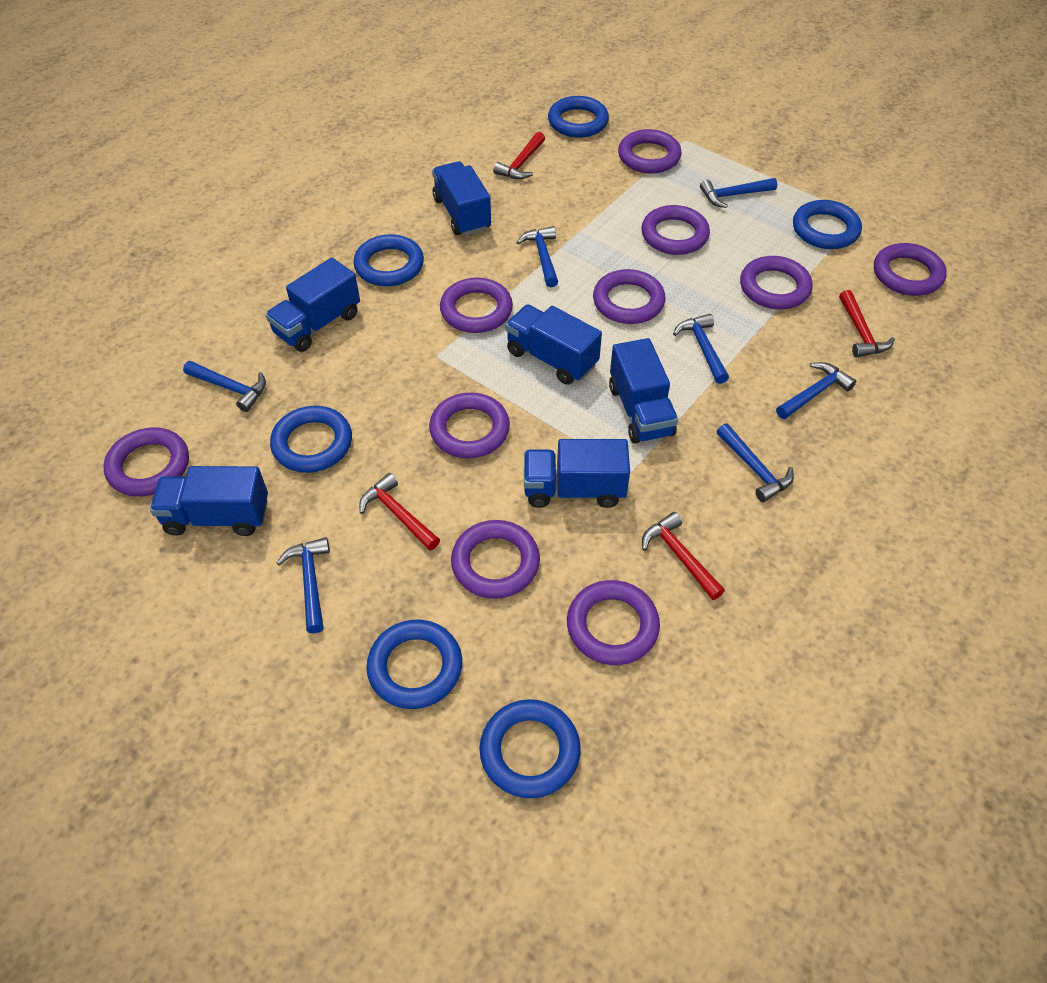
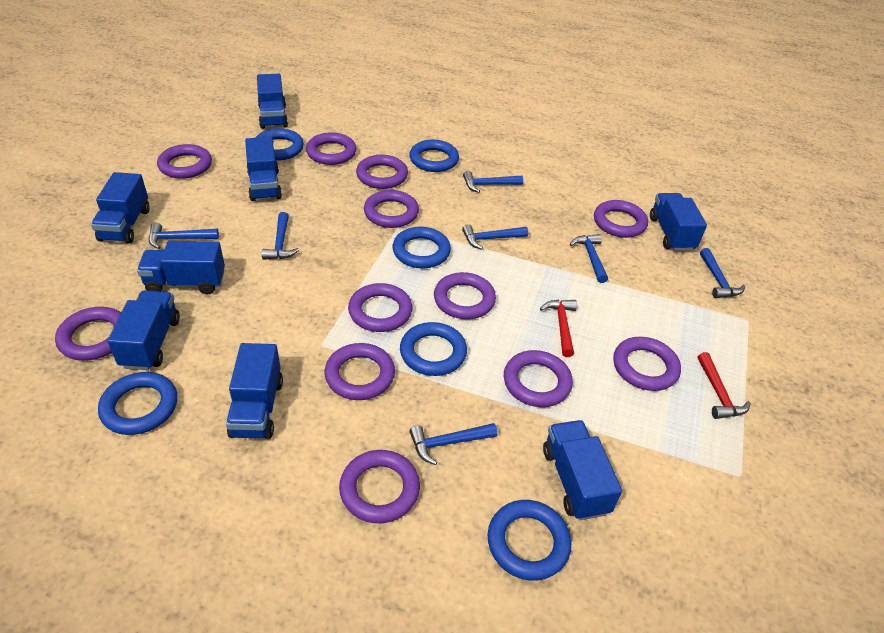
blue truck: 6 -> 8
purple ring: 10 -> 12
red hammer: 4 -> 2

